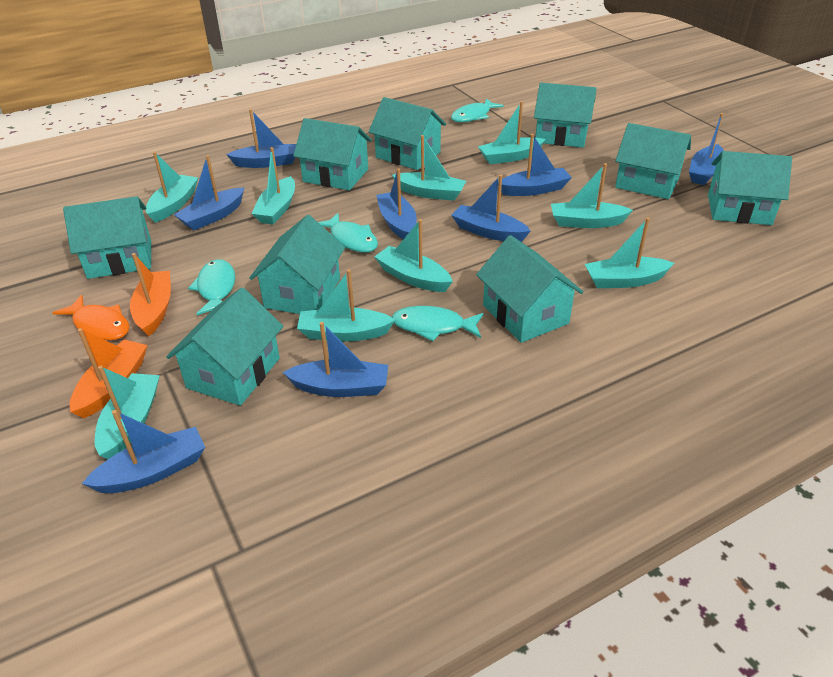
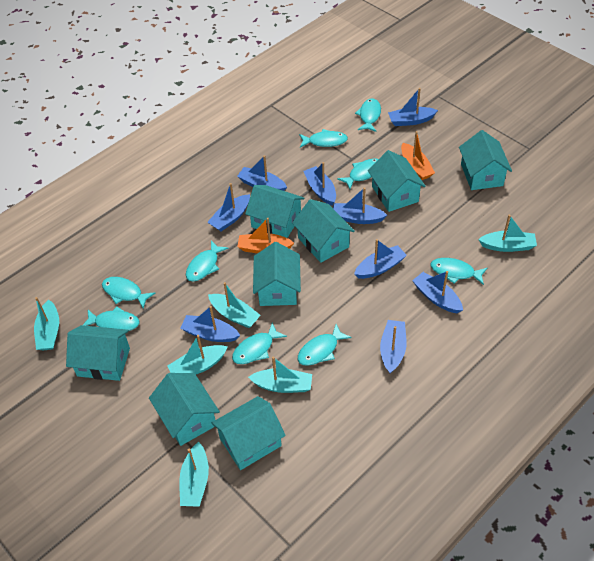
blue boat: 8 -> 9
orange fish: 1 -> 0
turquoise boat: 9 -> 6
turquoise fish: 4 -> 9
turquoise house: 9 -> 8

